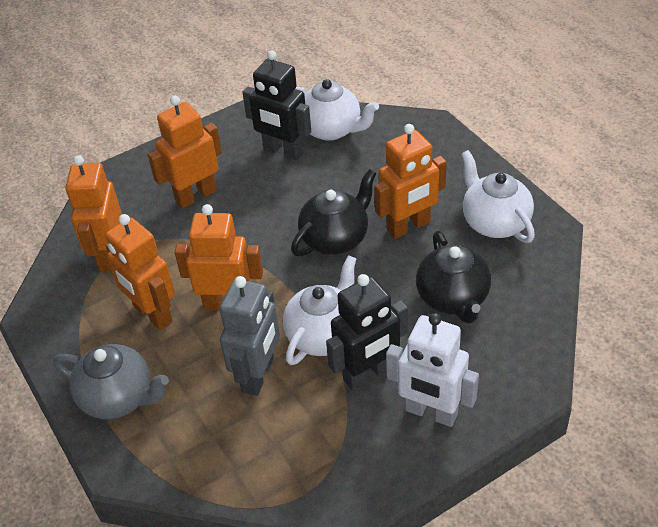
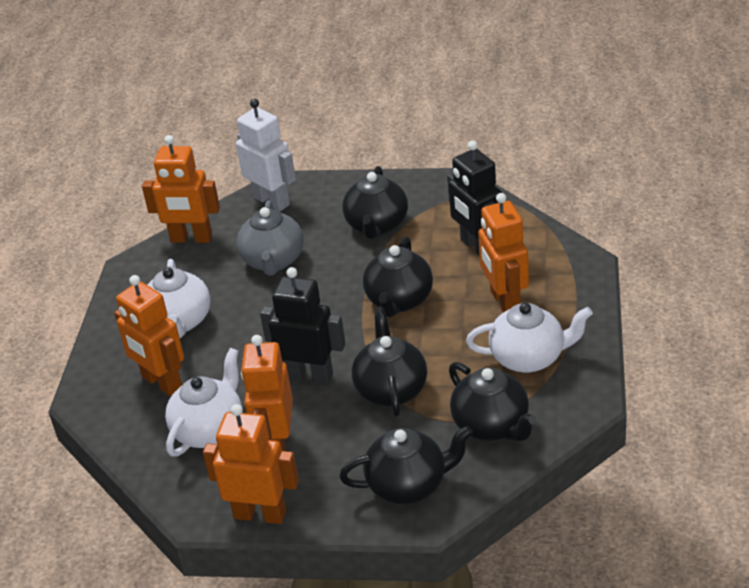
black teapot: 2 -> 5
grey robot: 1 -> 0

